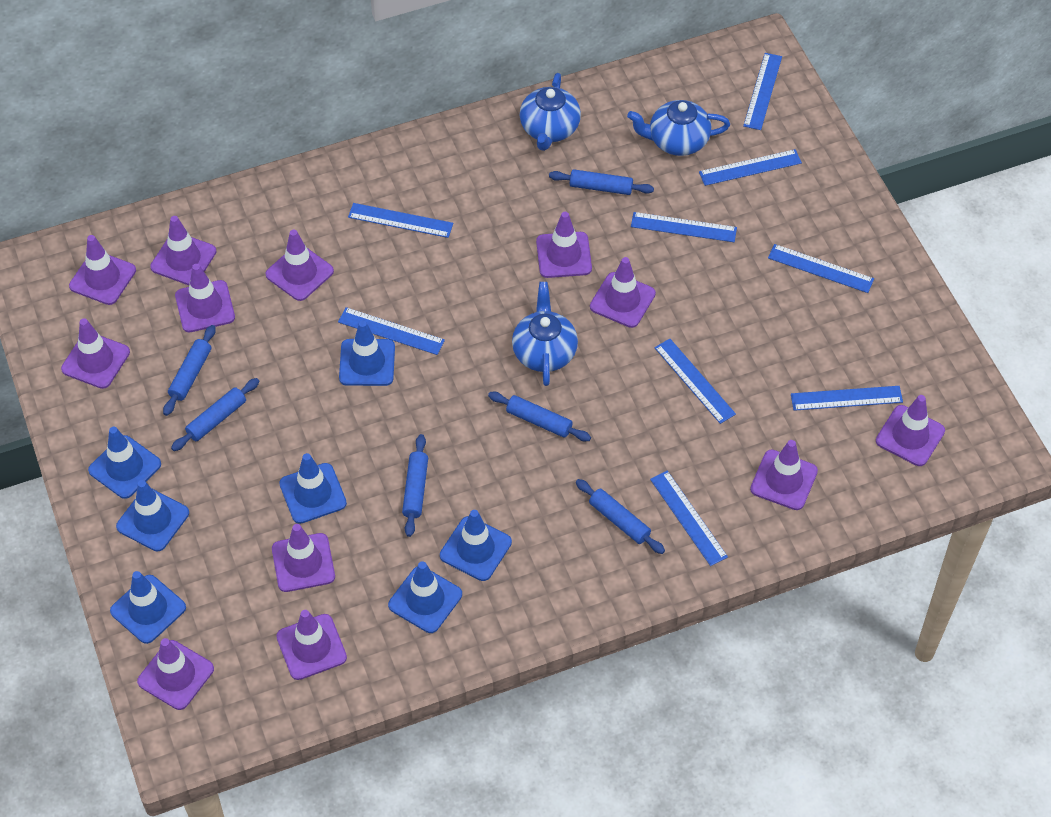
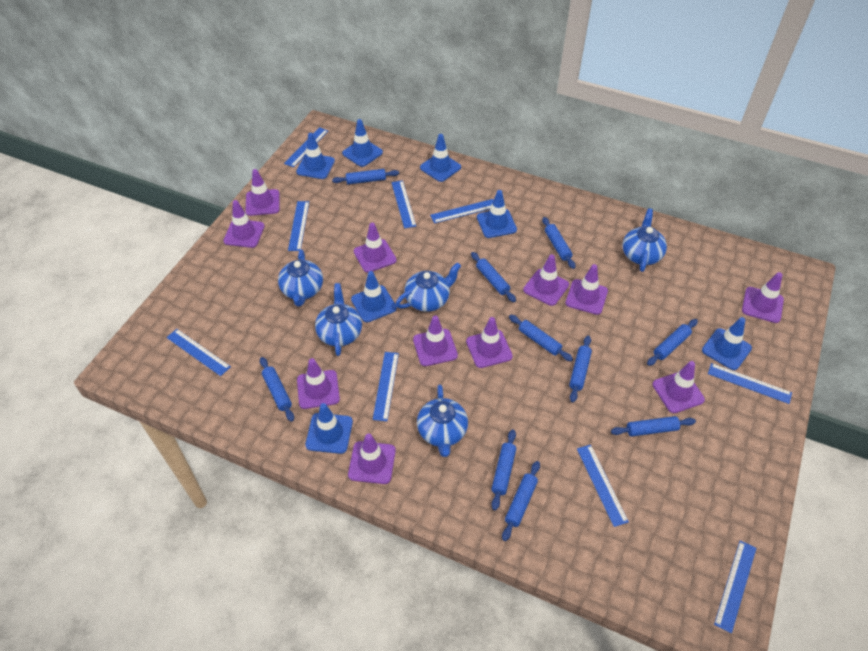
blue rolling pin: 6 -> 10
blue teapot: 3 -> 5
purple traffic cone: 12 -> 11

